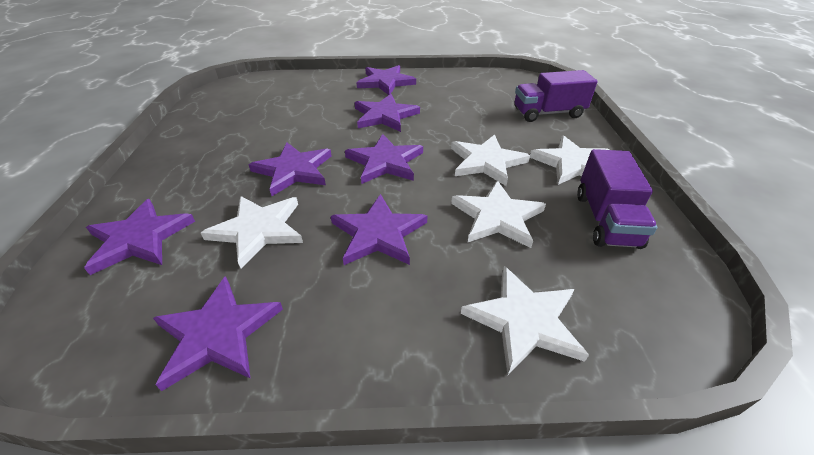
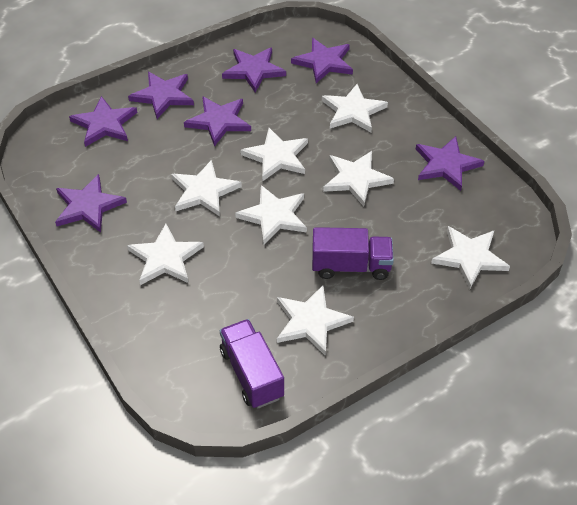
white star: 5 -> 8

